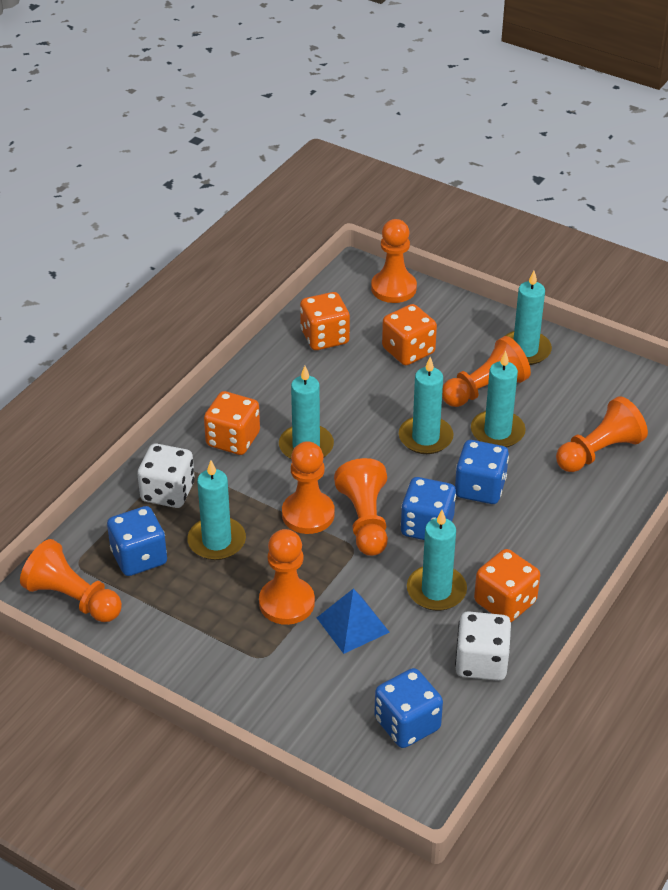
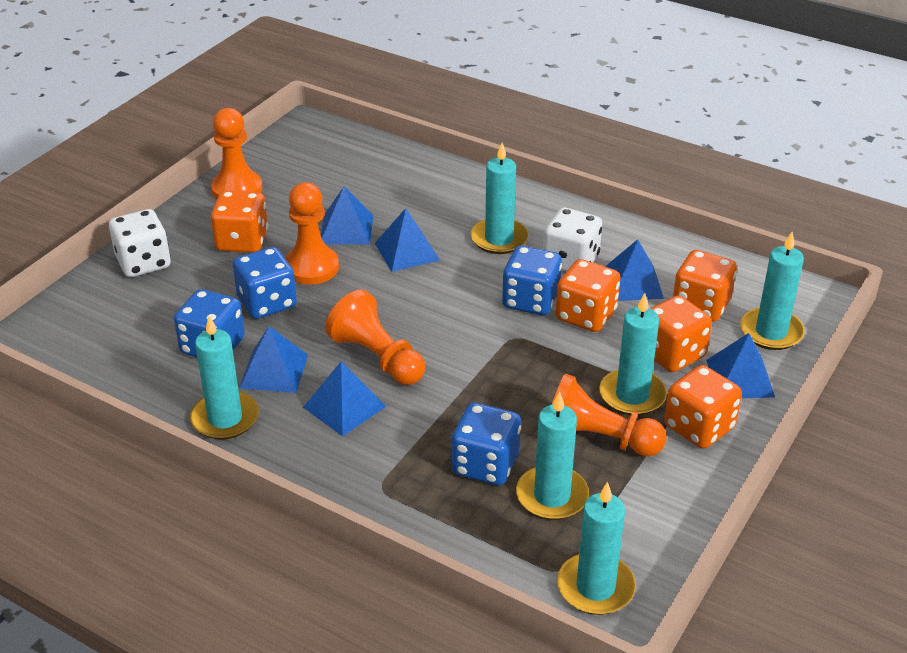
blue pyramid: 1 -> 6
orange dice: 4 -> 5
orange pawn: 7 -> 4

